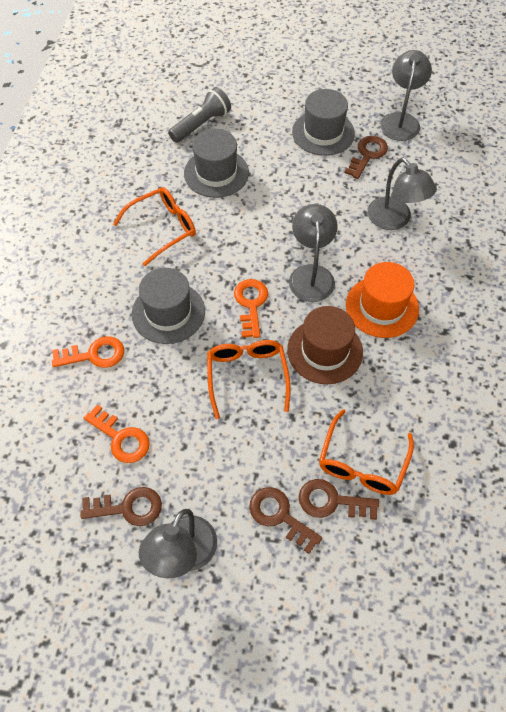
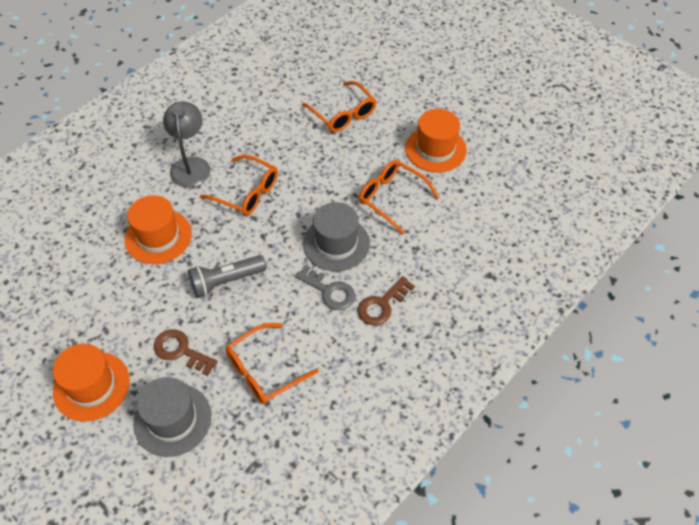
brown hat: 1 -> 0
brown key: 4 -> 2
grey hat: 3 -> 2
grey key: 0 -> 1
grey lamp: 4 -> 1
orange glasses: 3 -> 4
orange hat: 1 -> 3
orange key: 3 -> 0

